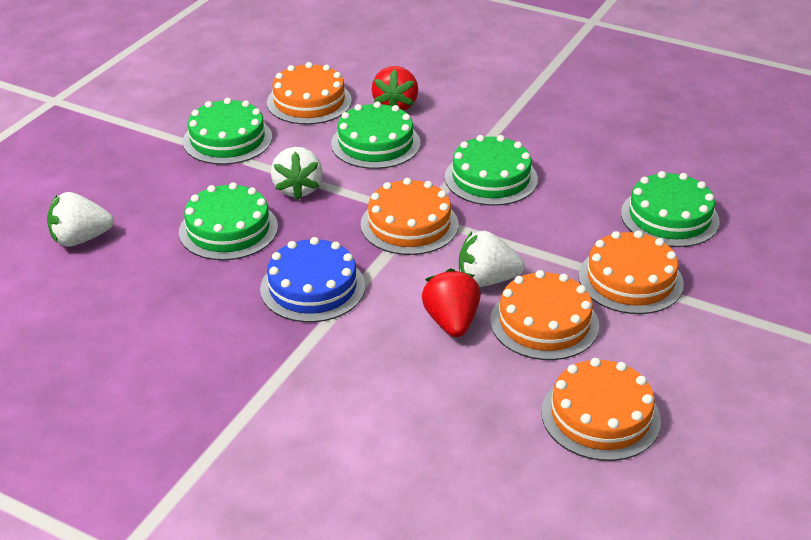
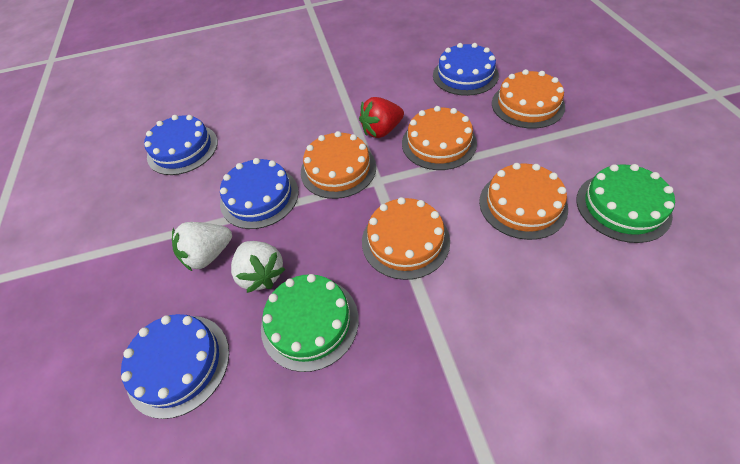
blue cake: 1 -> 4
green cake: 5 -> 2
red strawberry: 2 -> 1
white strawberry: 3 -> 2

